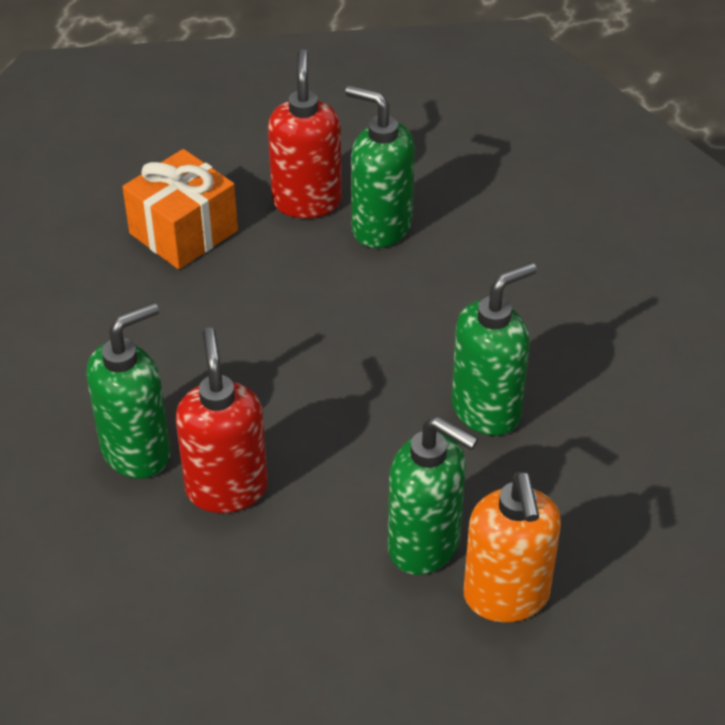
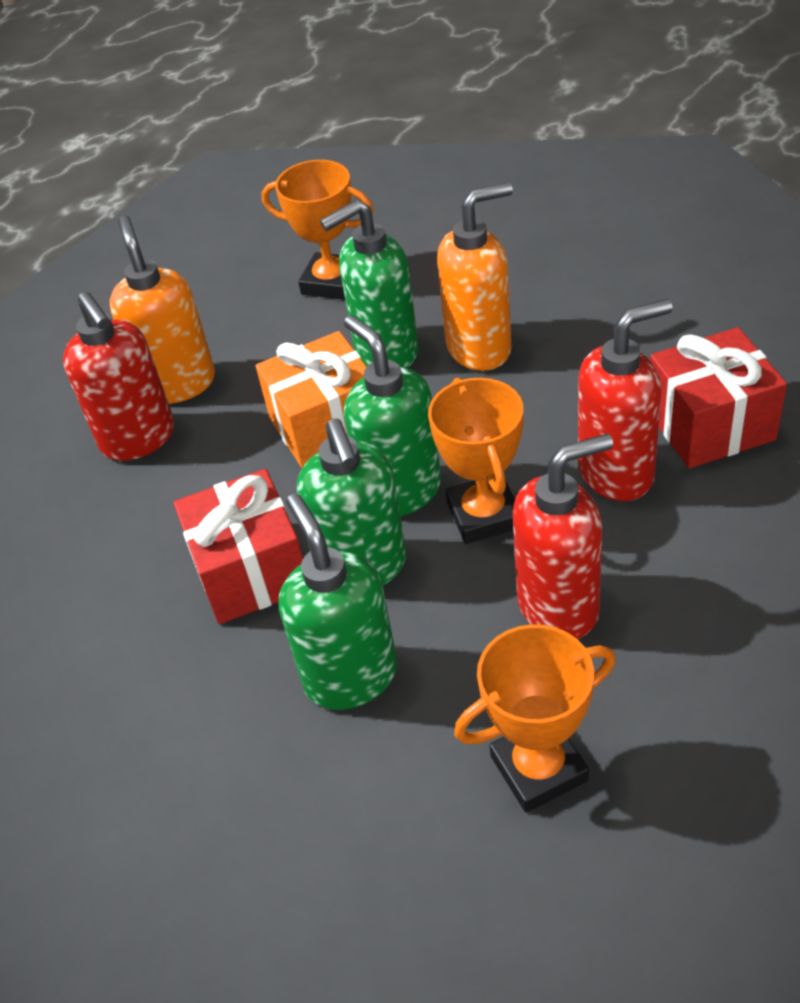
orange soap dispenser: 1 -> 2
orange trophy: 0 -> 3
red gift: 0 -> 2
red soap dispenser: 2 -> 3

